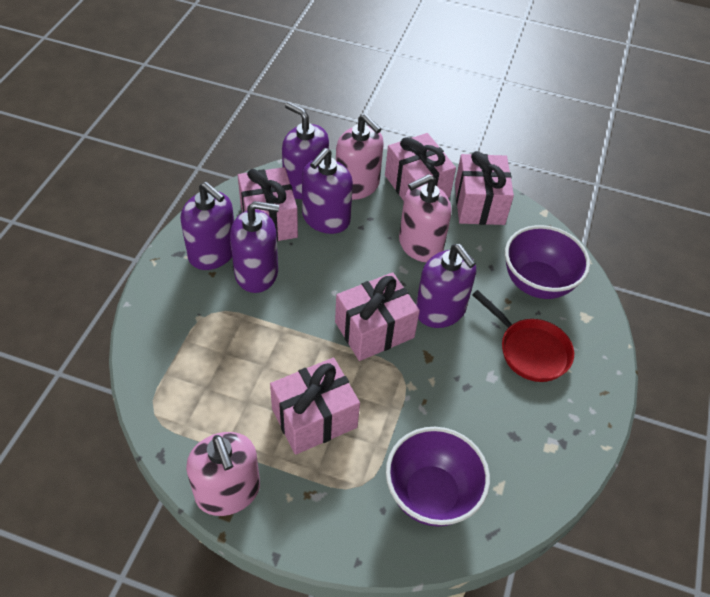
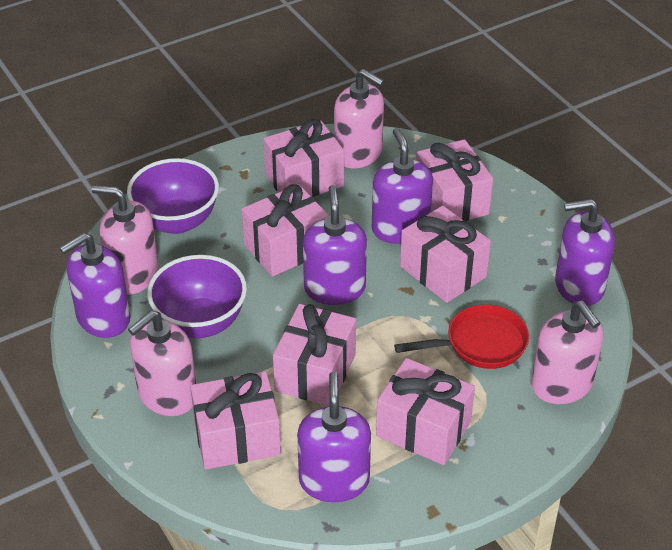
pink gift: 5 -> 7
pink soap dispenser: 3 -> 4

